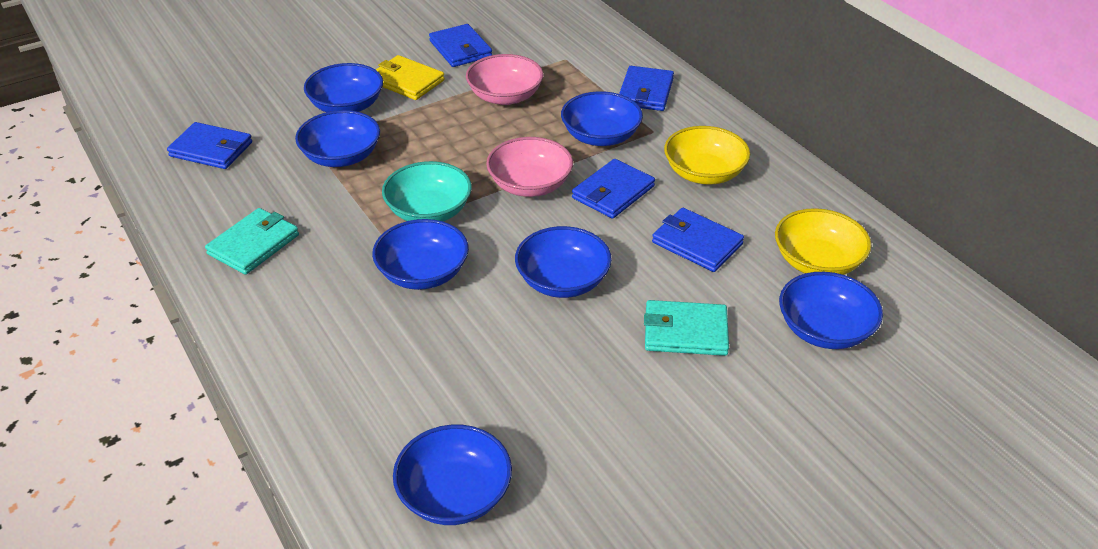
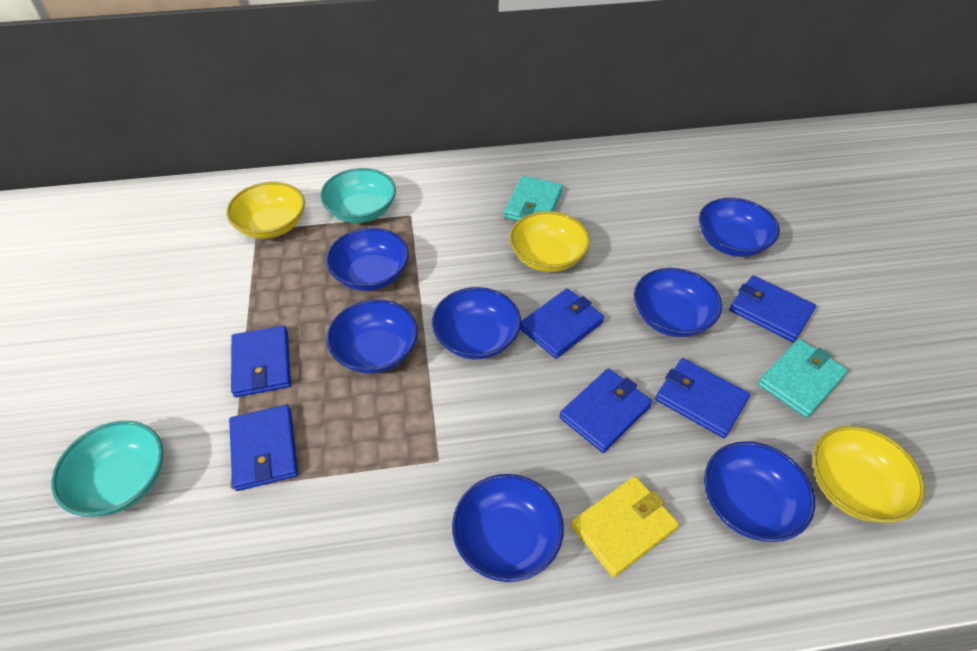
blue wallet: 5 -> 6
pink bowl: 2 -> 0
turquoise bowl: 1 -> 2
yellow bowl: 2 -> 3

